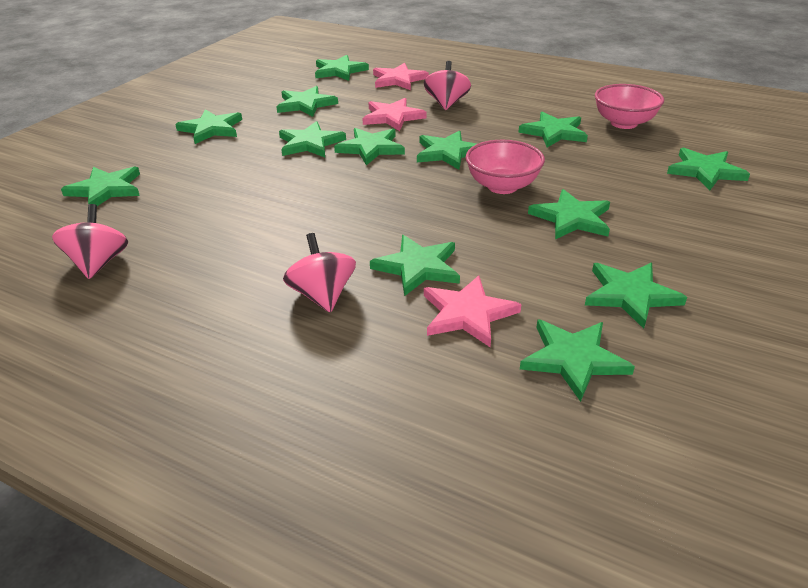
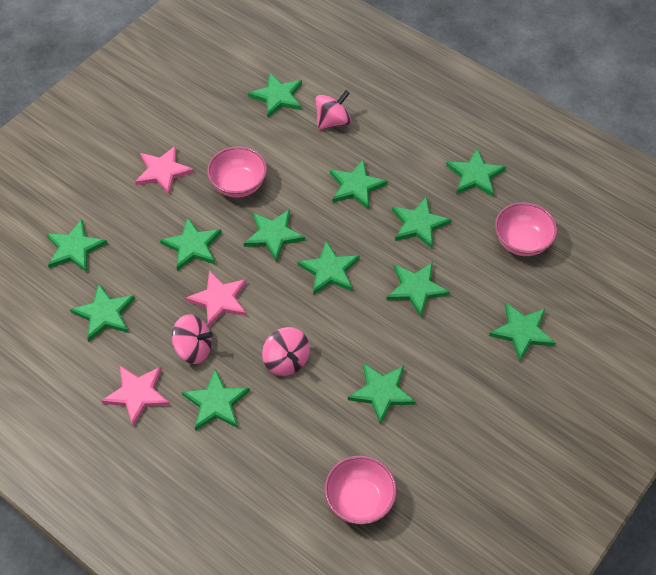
pink bowl: 2 -> 3

